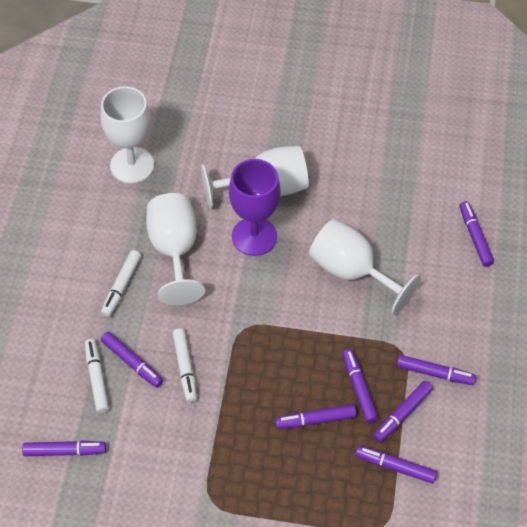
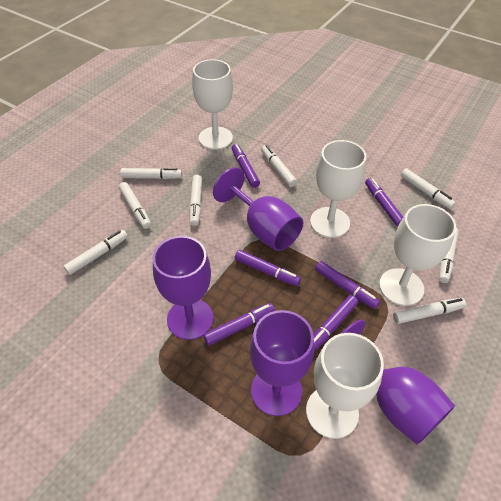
purple goblet: 1 -> 4
purple marker: 8 -> 6
white marker: 3 -> 8

